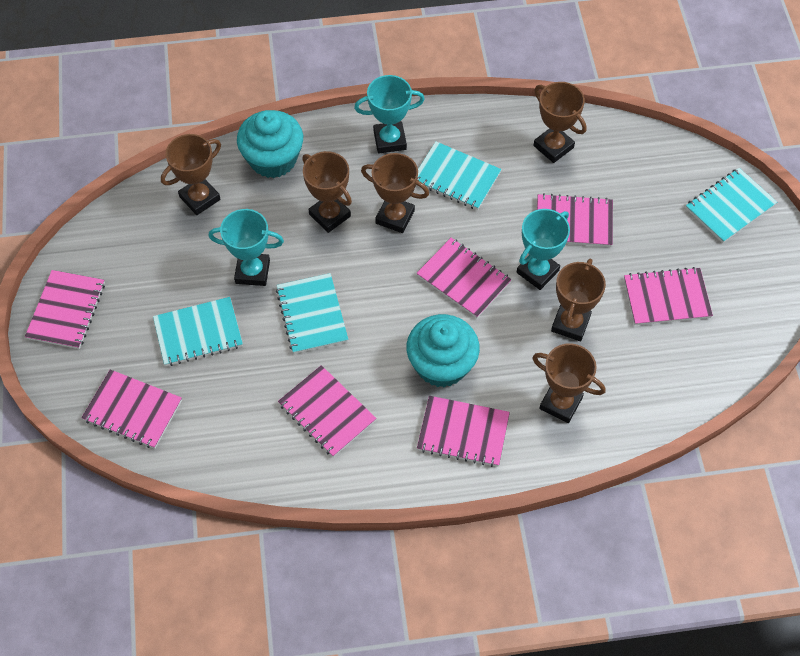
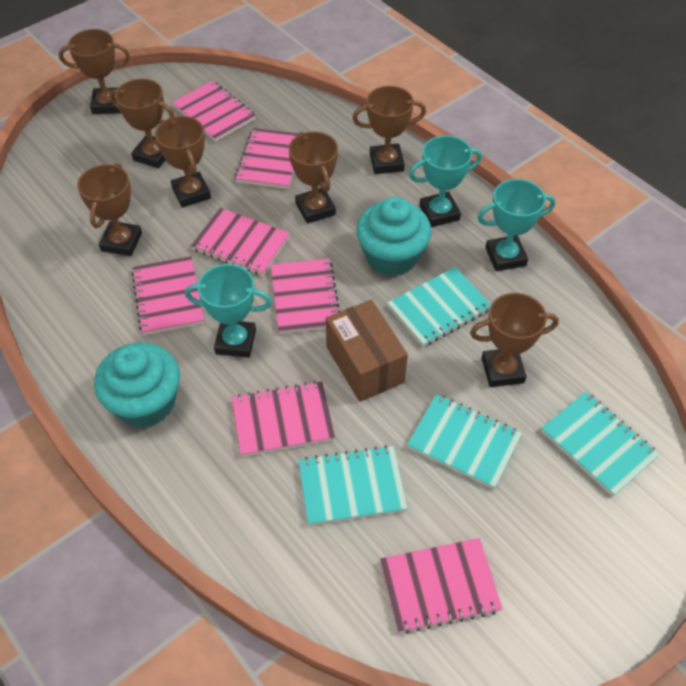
brown box: 0 -> 1
brown trophy: 6 -> 7

